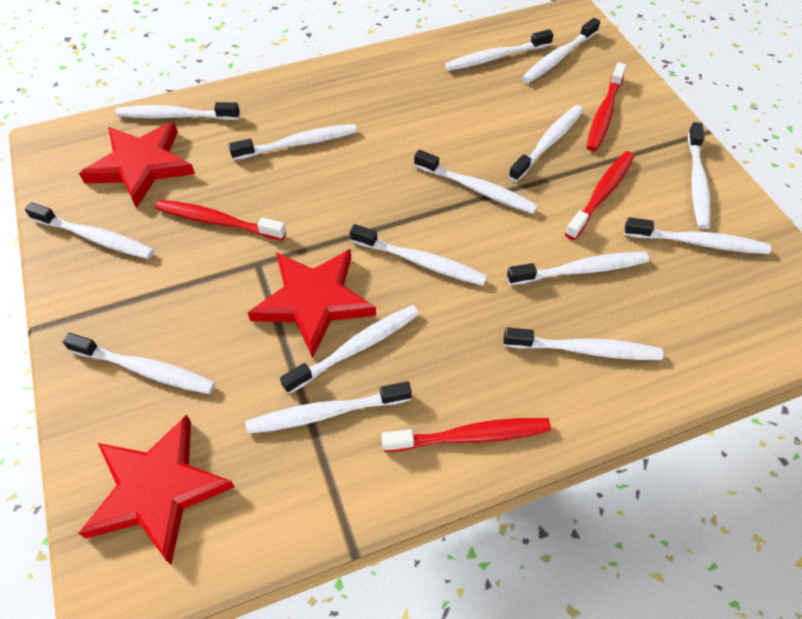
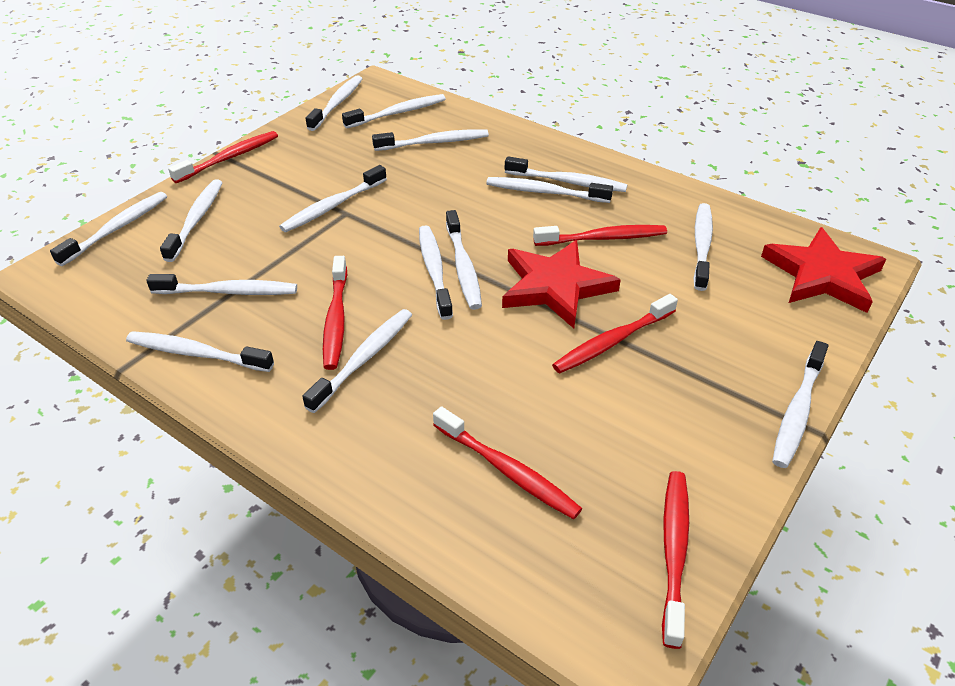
red star: 3 -> 2
red toothbrush: 4 -> 6

